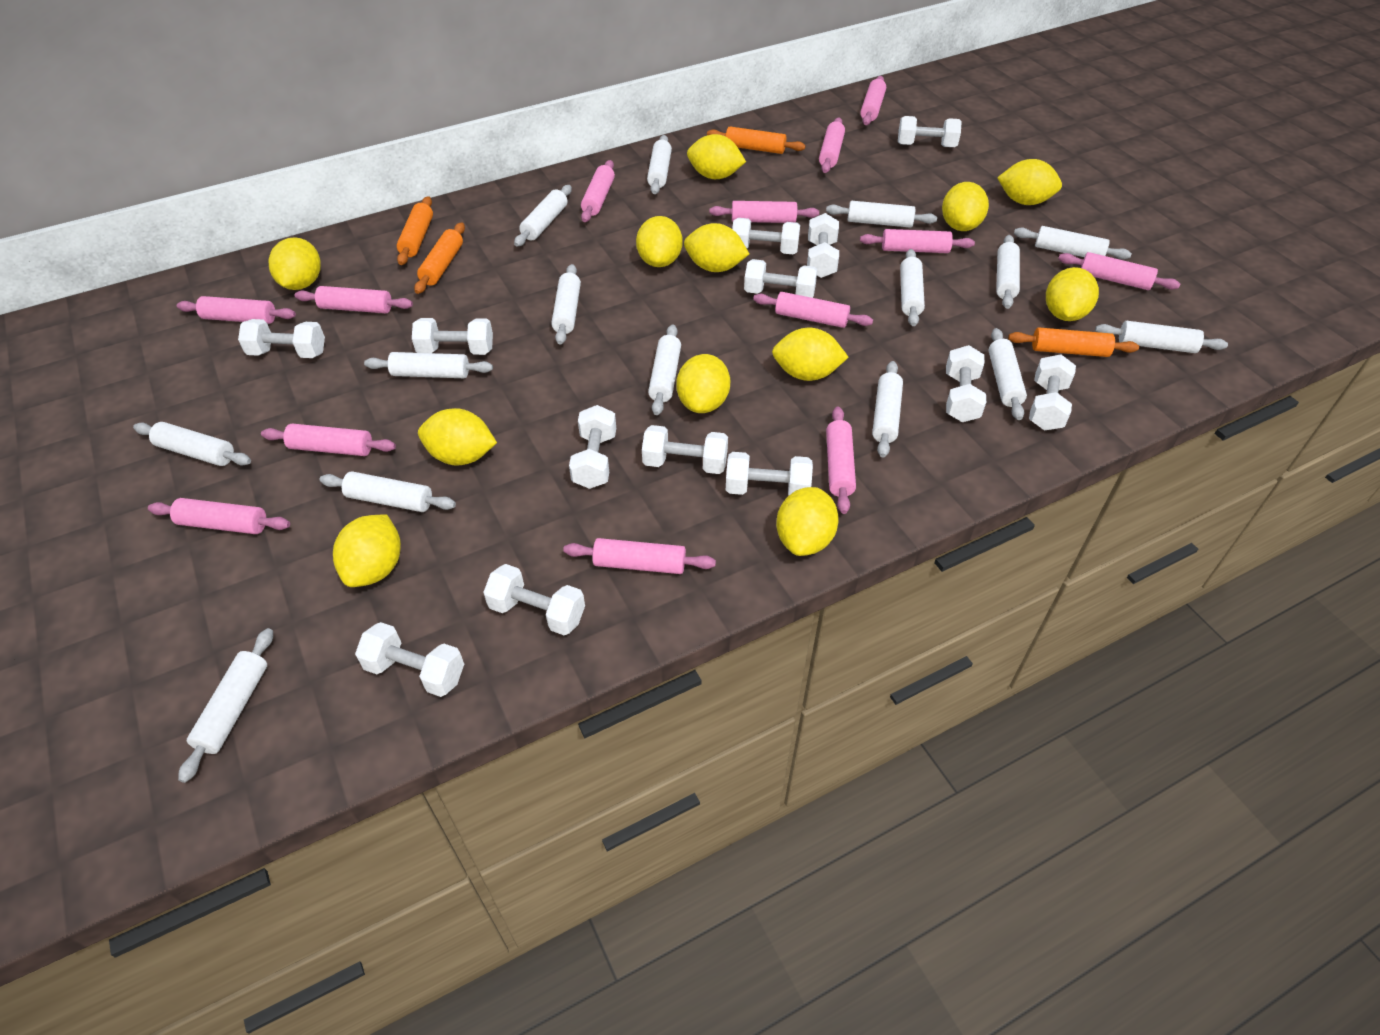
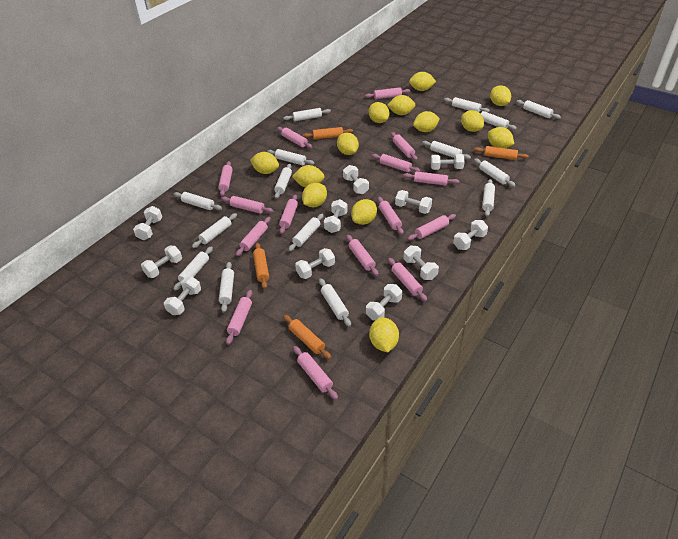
pink rolling pin: 13 -> 15
white dumbbell: 13 -> 11
yellow lemon: 12 -> 13

